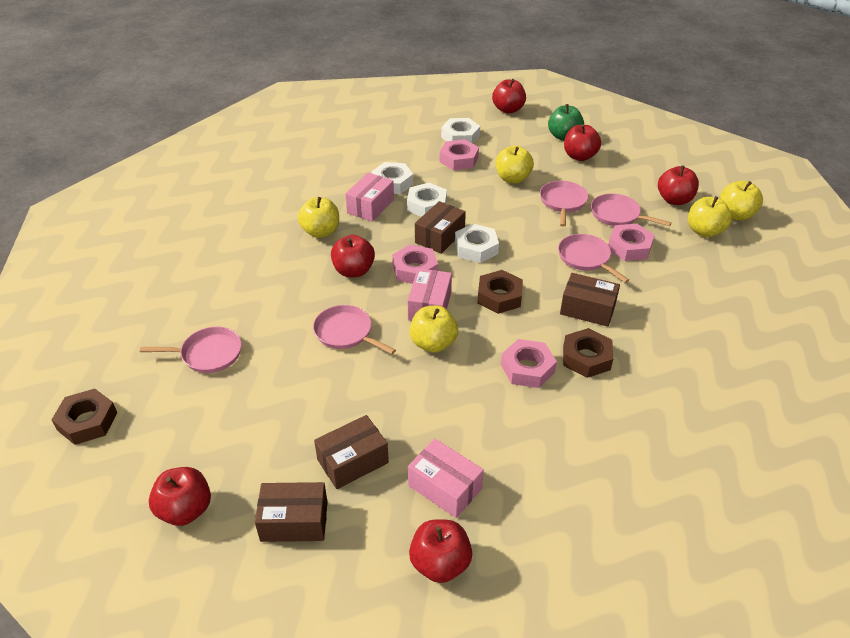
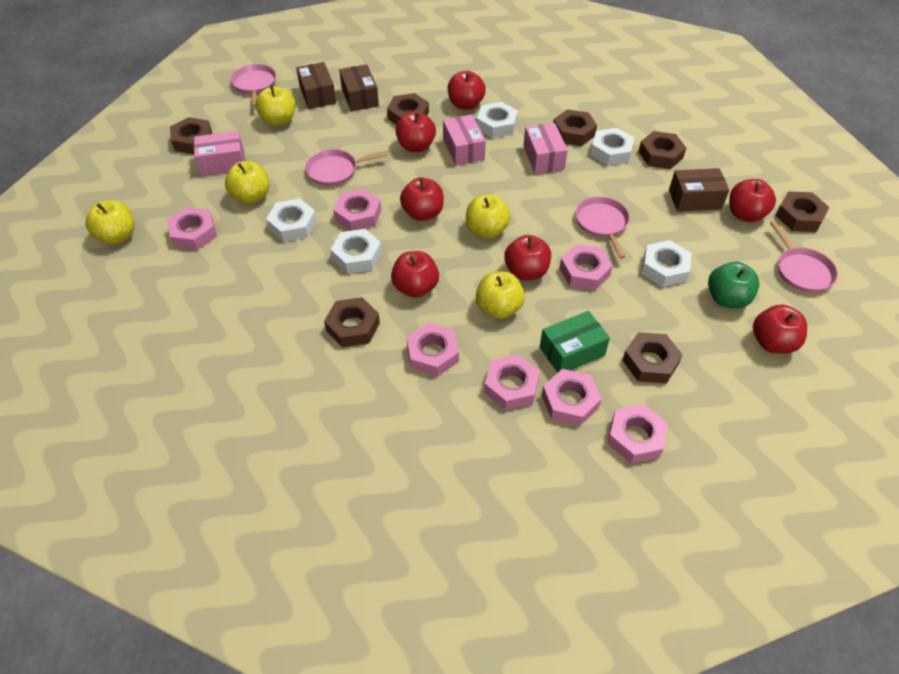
brown box: 4 -> 3
brown nut: 3 -> 7
green box: 0 -> 1
pink nut: 4 -> 7
pink pan: 5 -> 4
red apple: 6 -> 7
white nut: 4 -> 5

